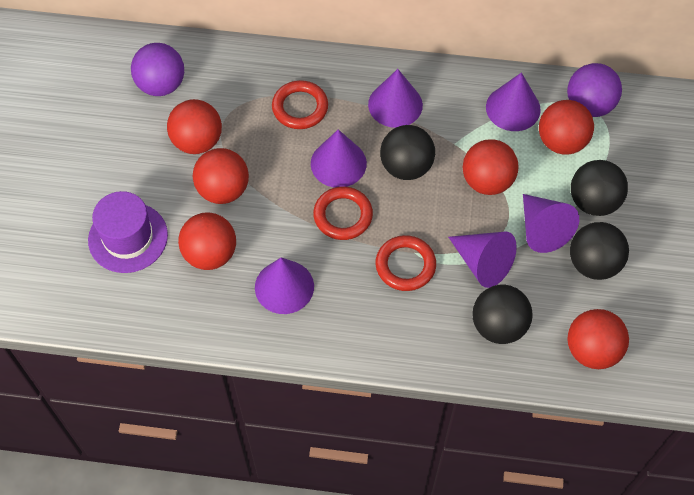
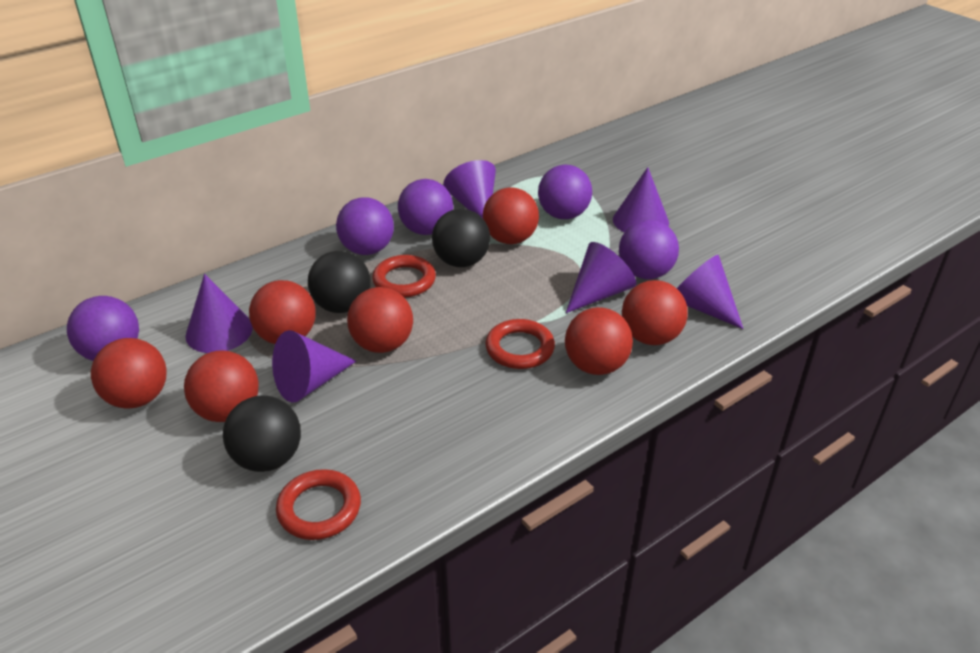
black ball: 4 -> 3
purple ball: 2 -> 5
purple hat: 1 -> 0
red ball: 6 -> 7

